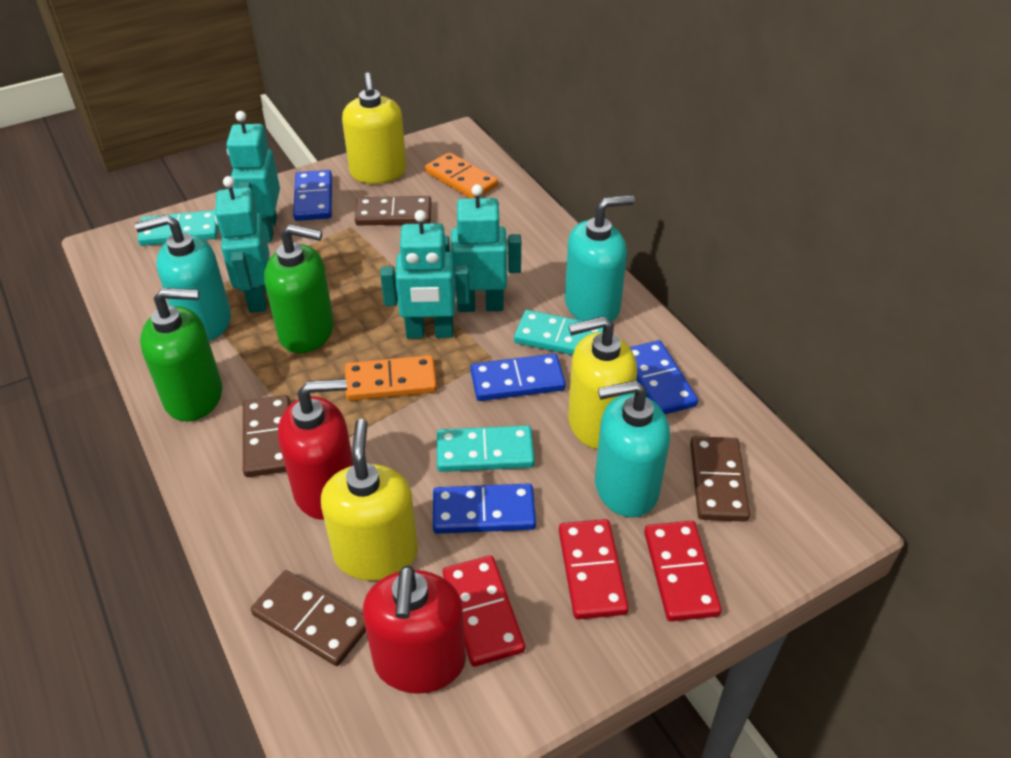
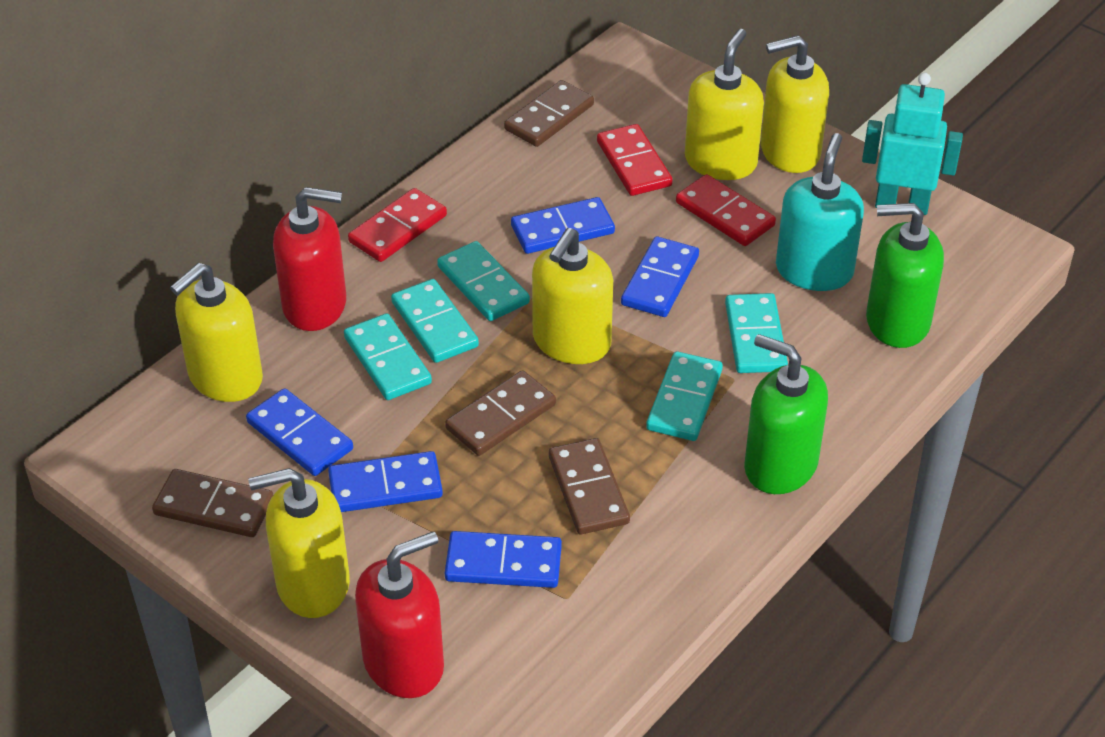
blue domino: 4 -> 5
orange domino: 2 -> 0
turquoise domino: 3 -> 5
turquoise robot: 4 -> 1
turquoise soap dispenser: 3 -> 1
yellow soap dispenser: 3 -> 5

